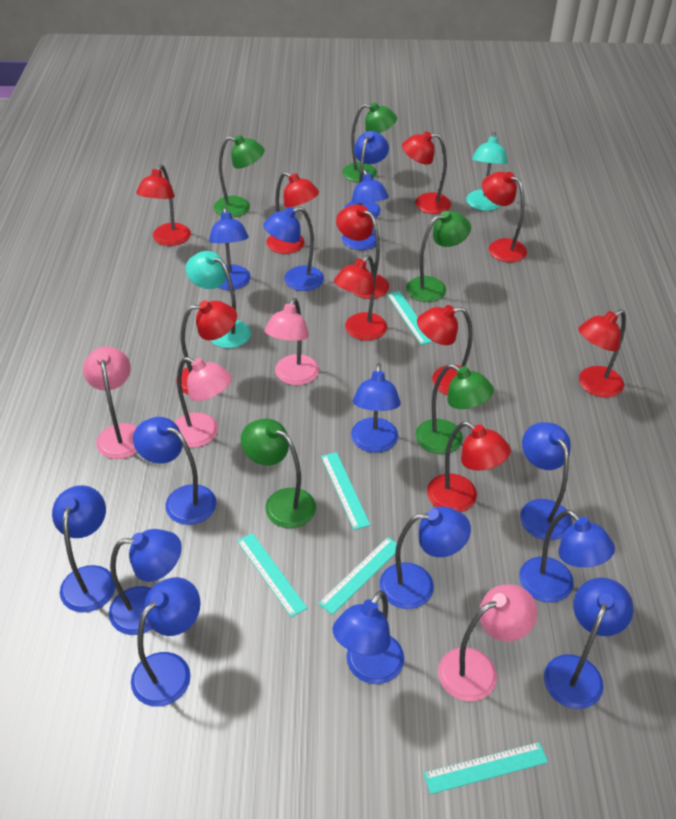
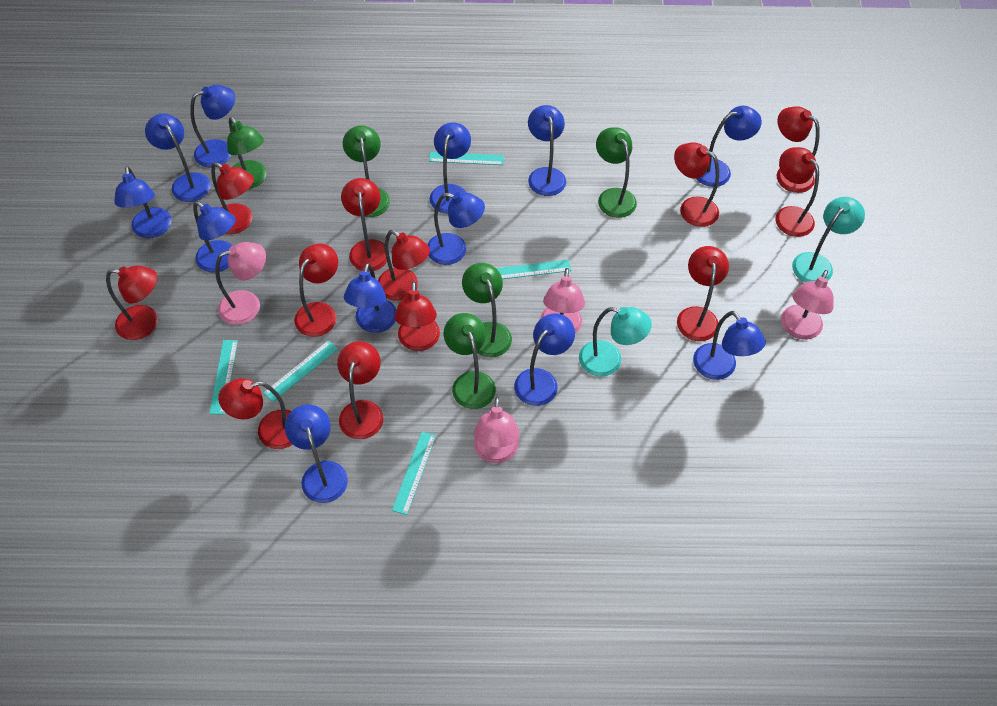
blue lamp: 14 -> 12
red lamp: 10 -> 12

